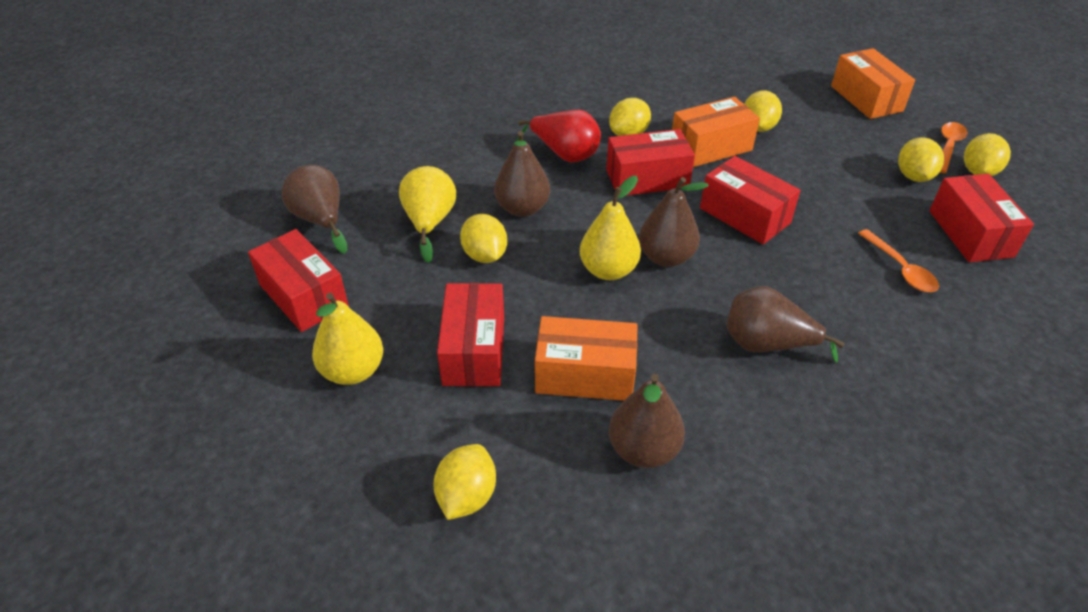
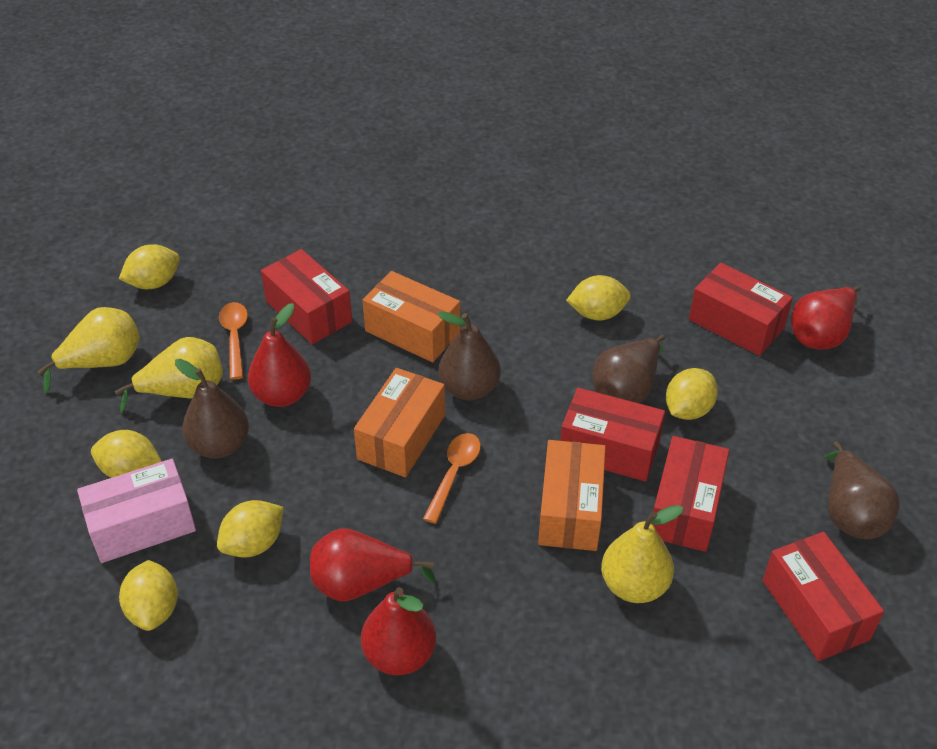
brown pear: 5 -> 4
pink box: 0 -> 1
red pear: 1 -> 4

